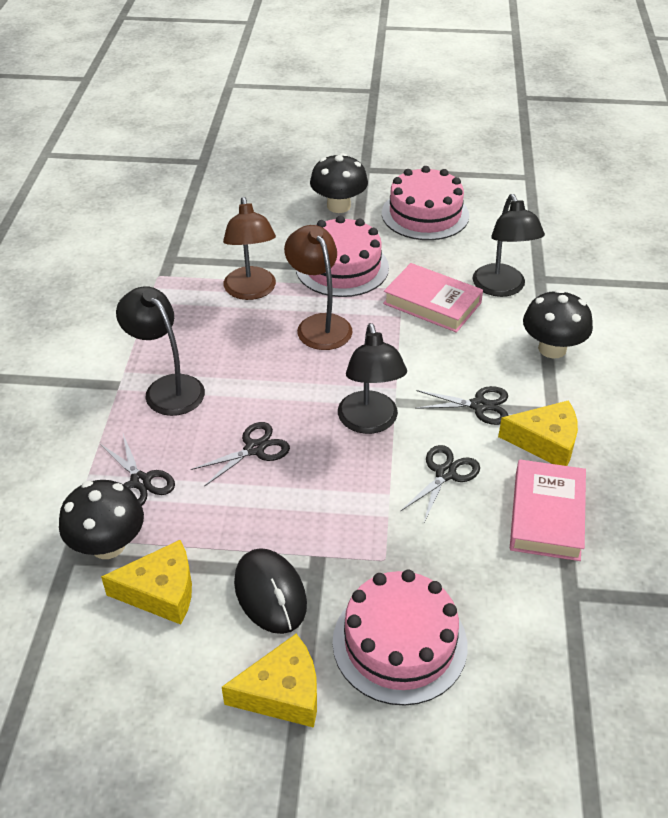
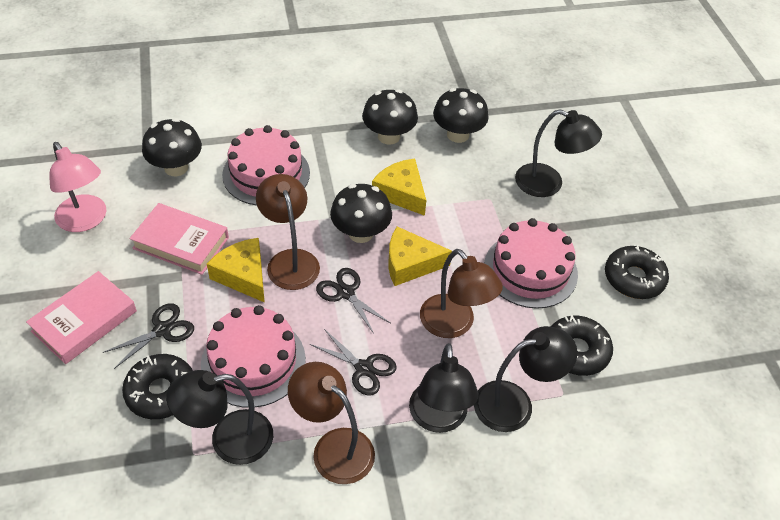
black donut: 0 -> 3
black lamp: 3 -> 4
black mouse: 1 -> 0
black mushroom: 3 -> 4
black scissors: 4 -> 3
brown lamp: 2 -> 3
pink lamp: 0 -> 1

